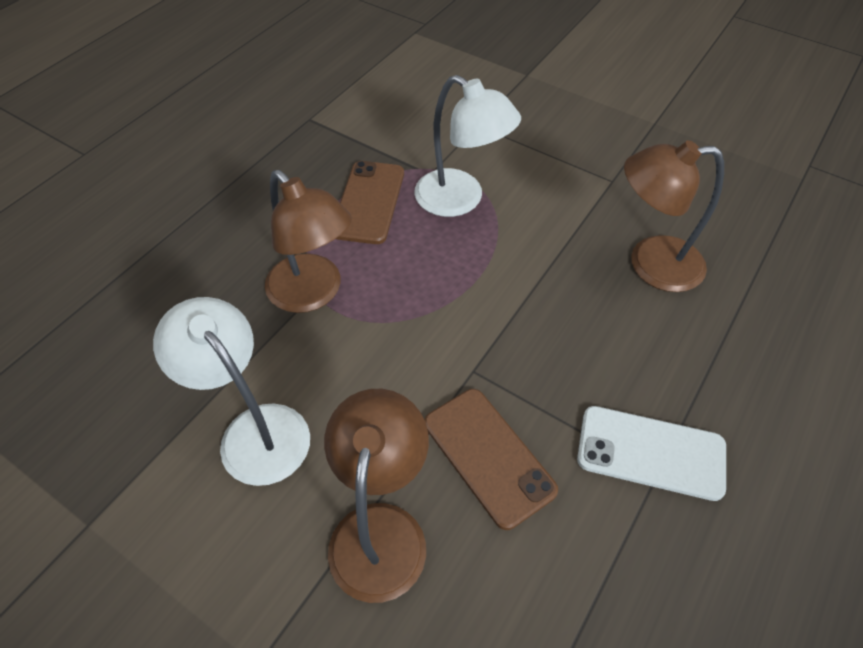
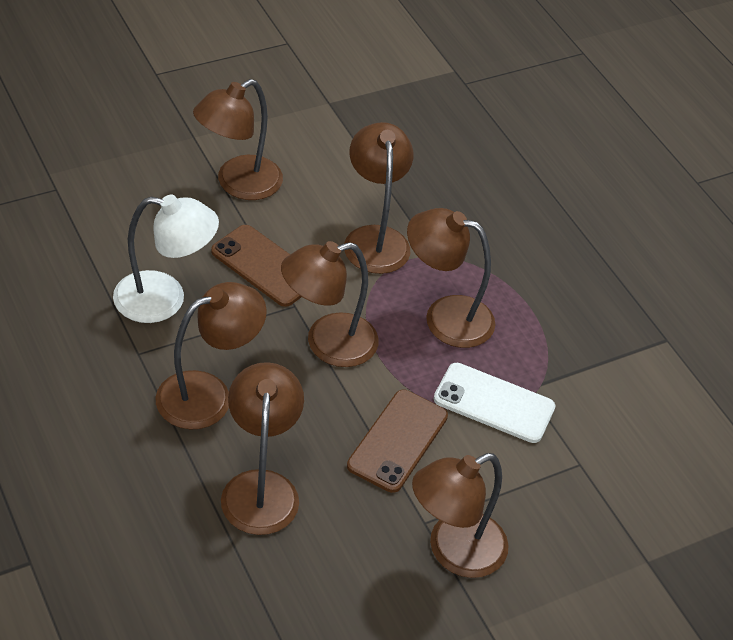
brown lamp: 3 -> 7
white lamp: 2 -> 1

